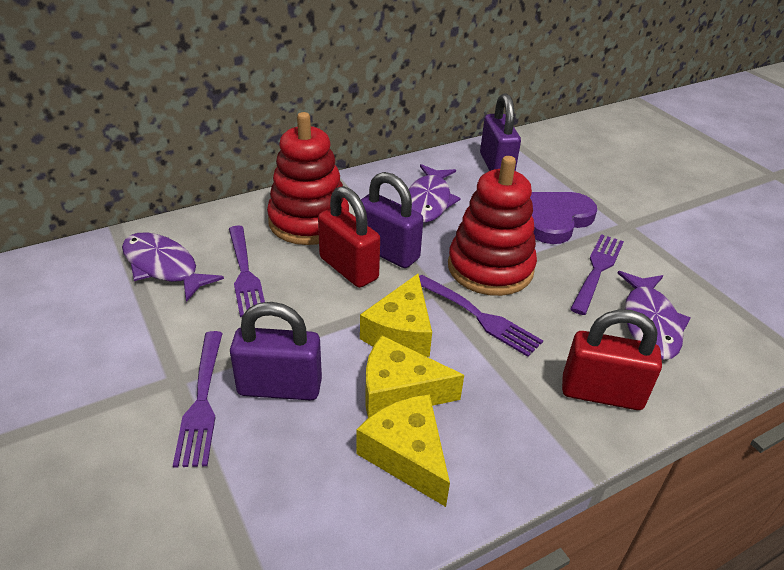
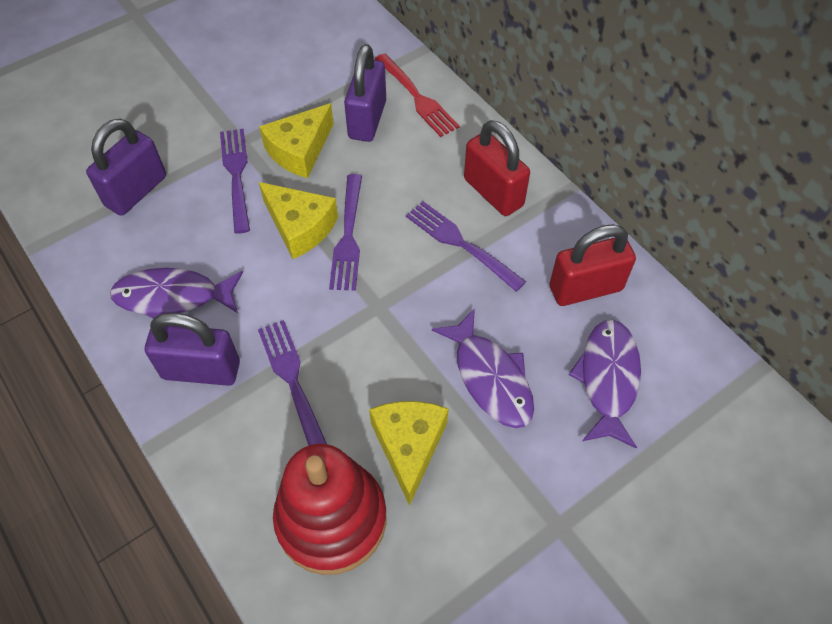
purple heart: 1 -> 0
red fork: 0 -> 1
red stacking toy: 2 -> 1

